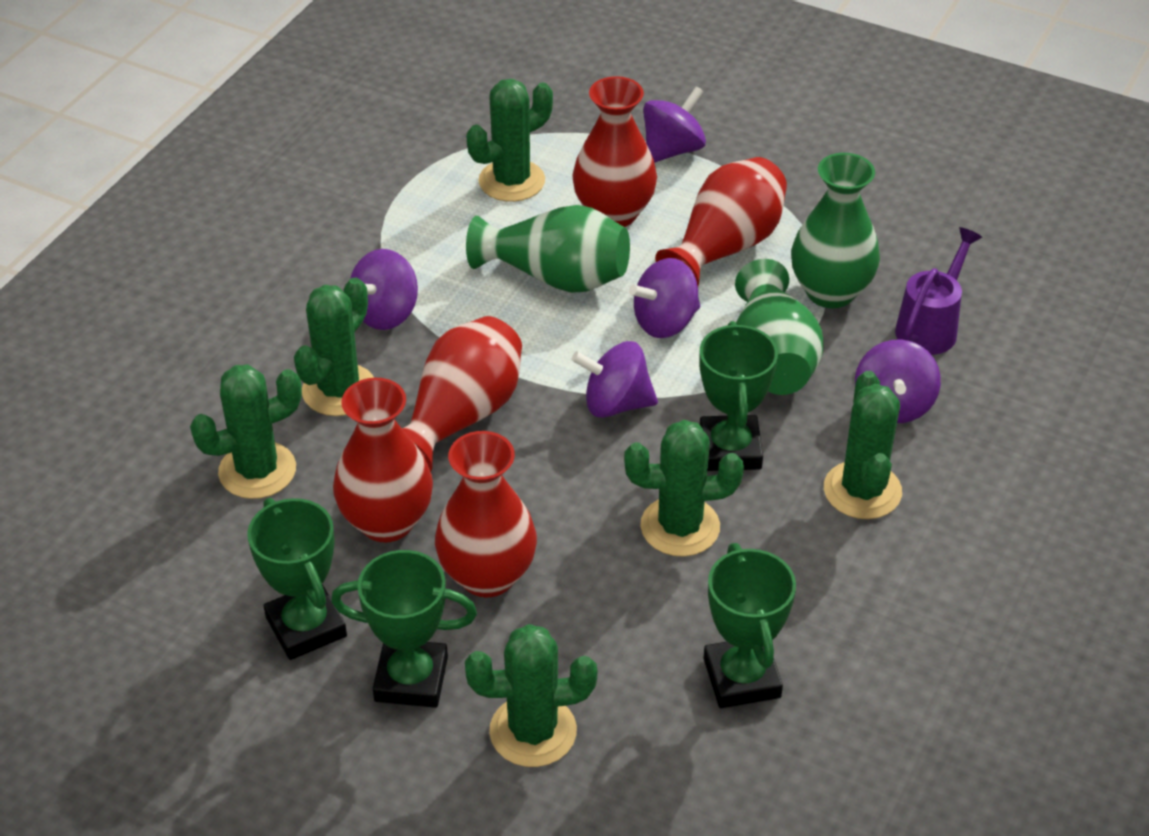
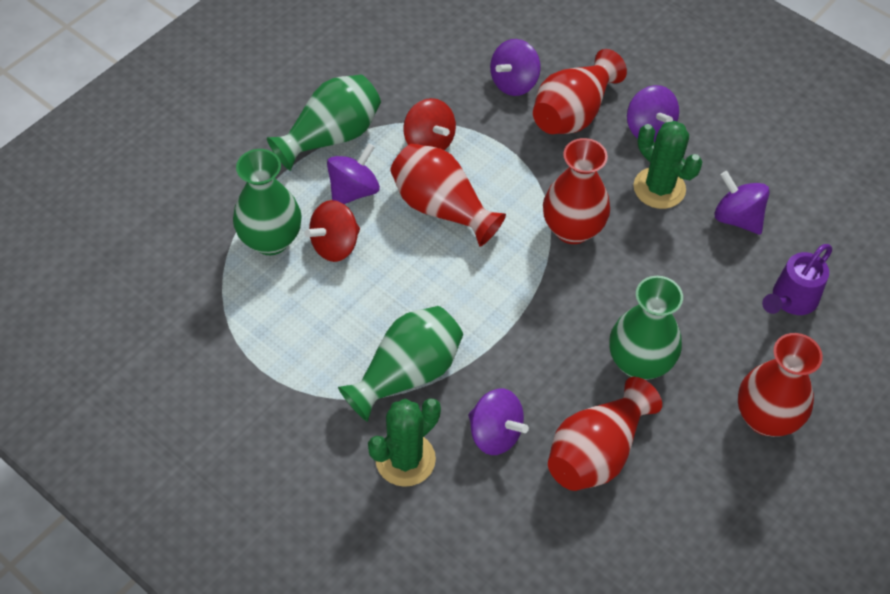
green cactus: 6 -> 2
green trophy: 4 -> 0
green vase: 3 -> 4
red spinning top: 0 -> 2

